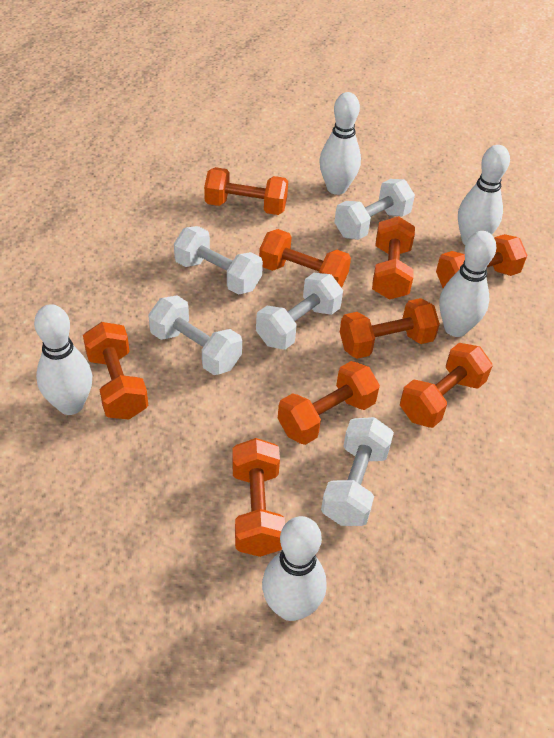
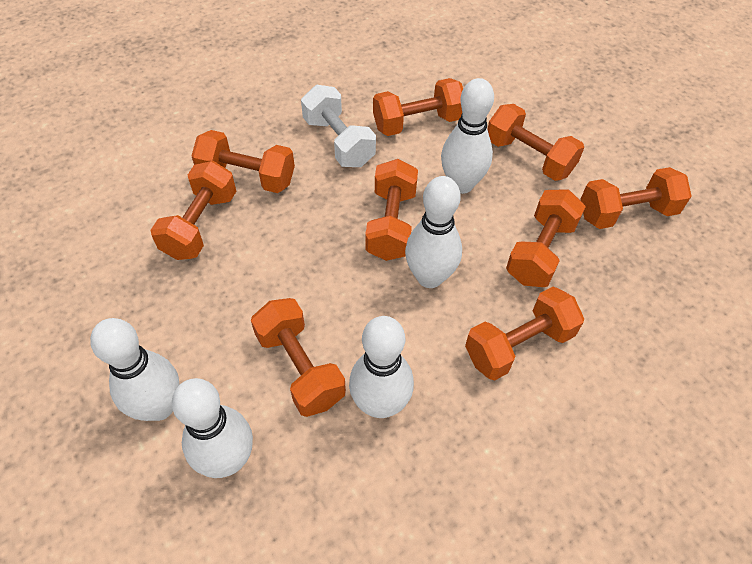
white dumbbell: 5 -> 1

